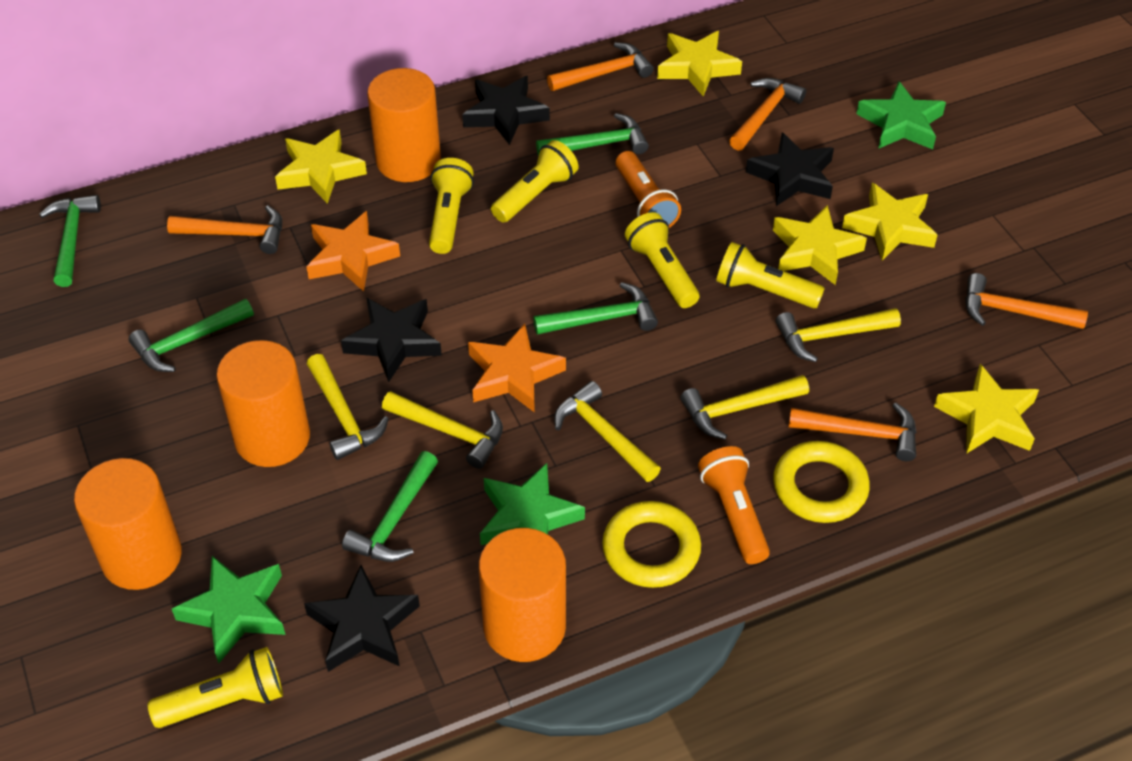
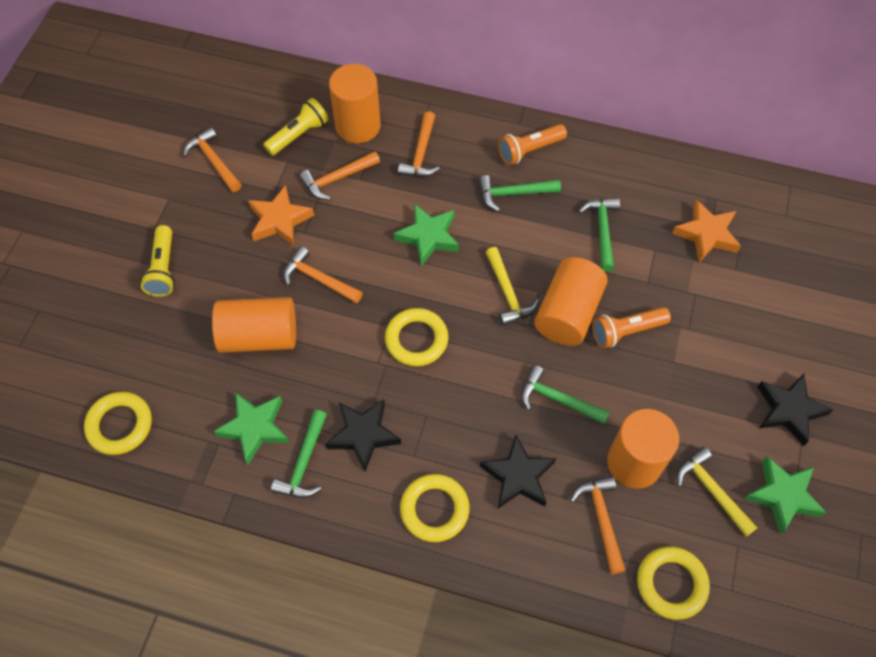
black star: 4 -> 3
green hammer: 5 -> 4
yellow flashlight: 5 -> 2
yellow hammer: 5 -> 2
yellow ring: 2 -> 4
yellow star: 5 -> 0

